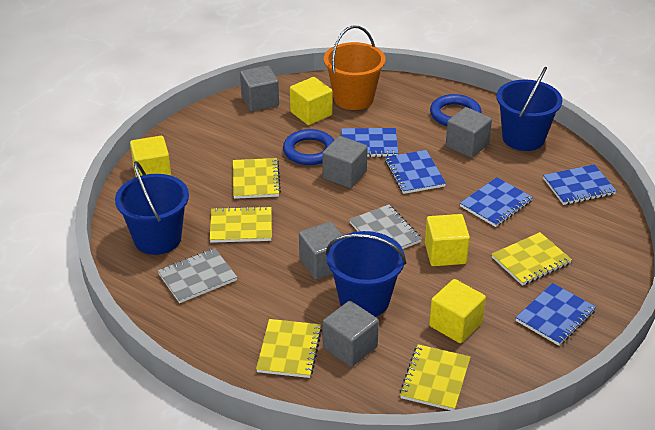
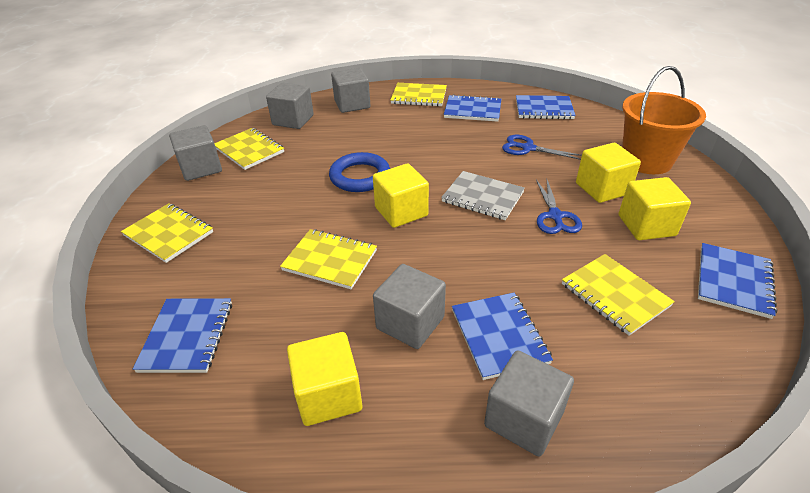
blue bucket: 3 -> 0
blue ring: 2 -> 1
blue scissors: 0 -> 2
grey notebook: 2 -> 1

